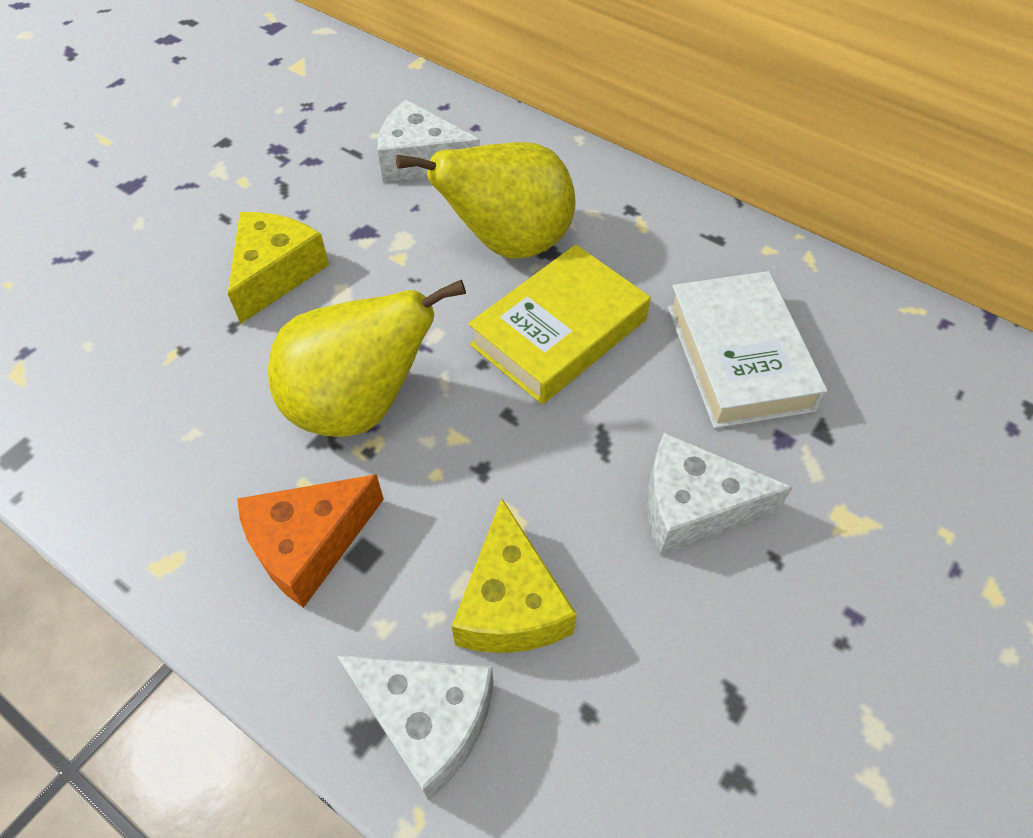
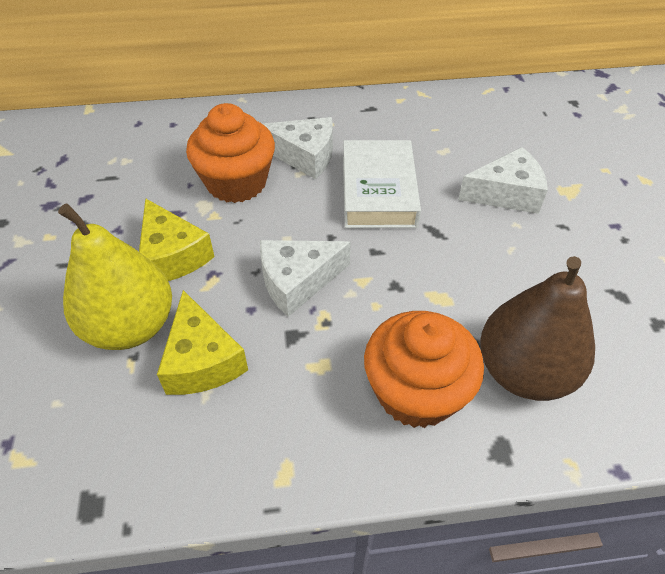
brown pear: 0 -> 1
orange cheese: 1 -> 0
orange cupcake: 0 -> 2
yellow book: 1 -> 0
yellow pear: 2 -> 1

